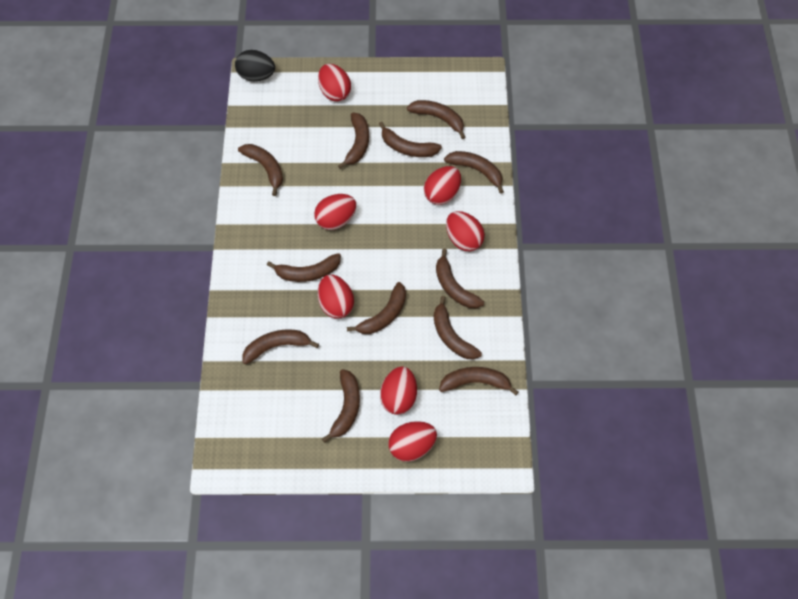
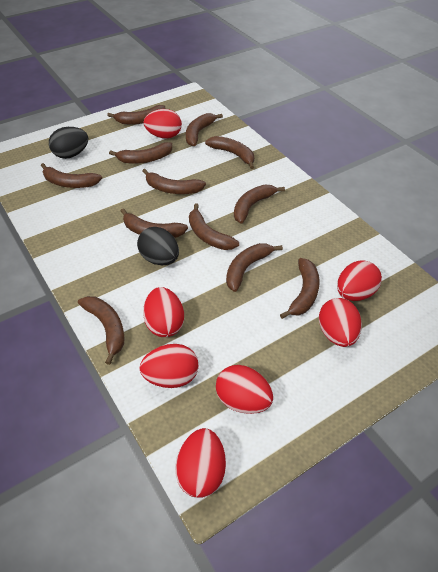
black egg: 1 -> 2

